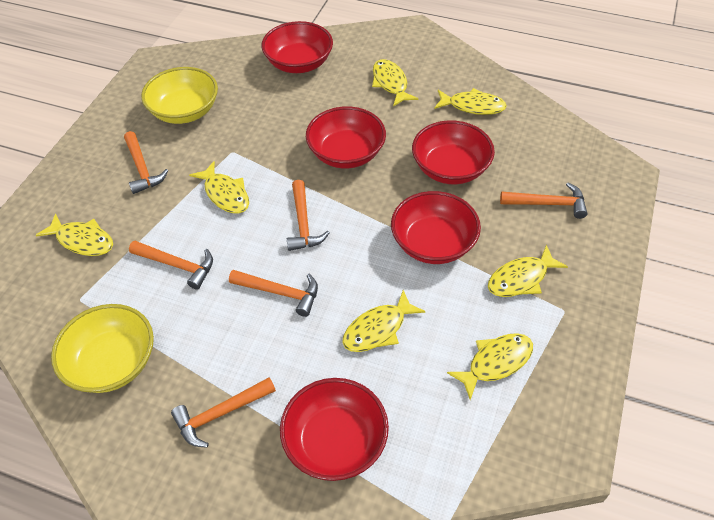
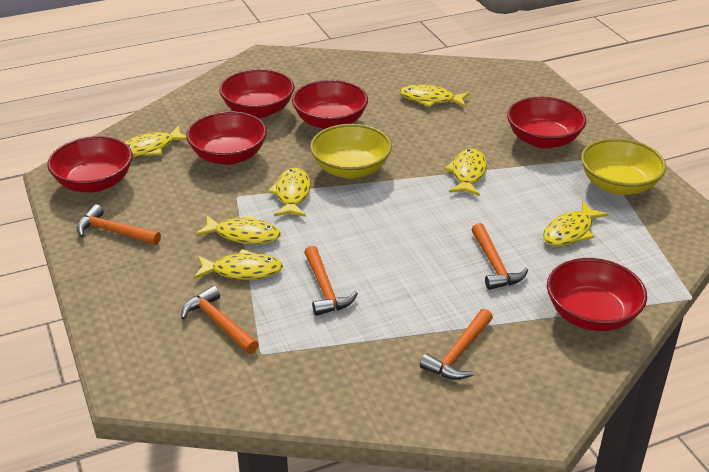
orange hammer: 6 -> 5
red bowl: 5 -> 6

